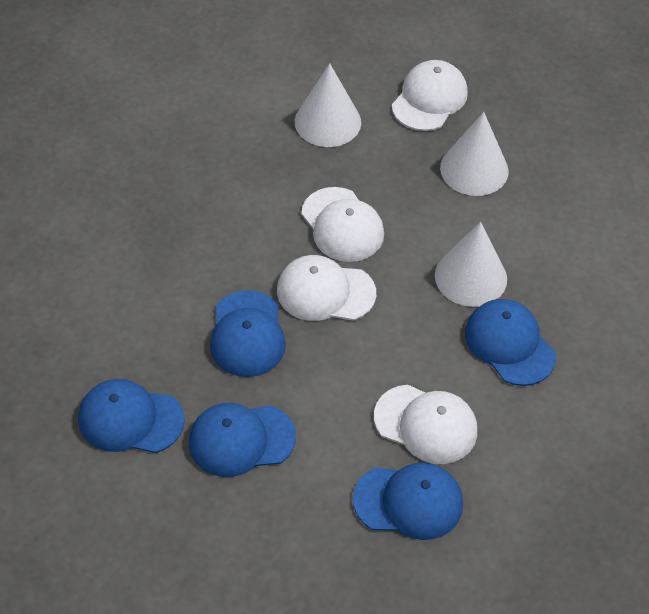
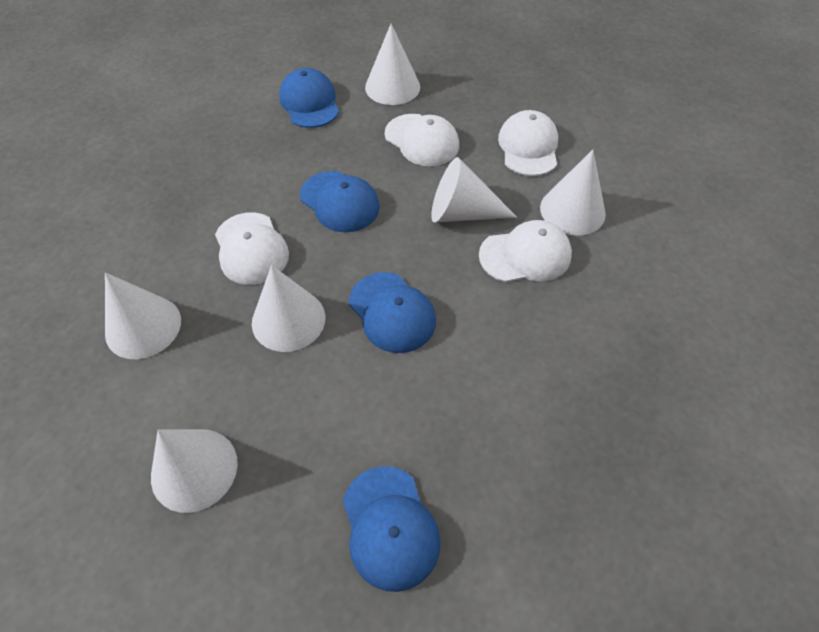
blue cap: 5 -> 4
white cone: 3 -> 6

